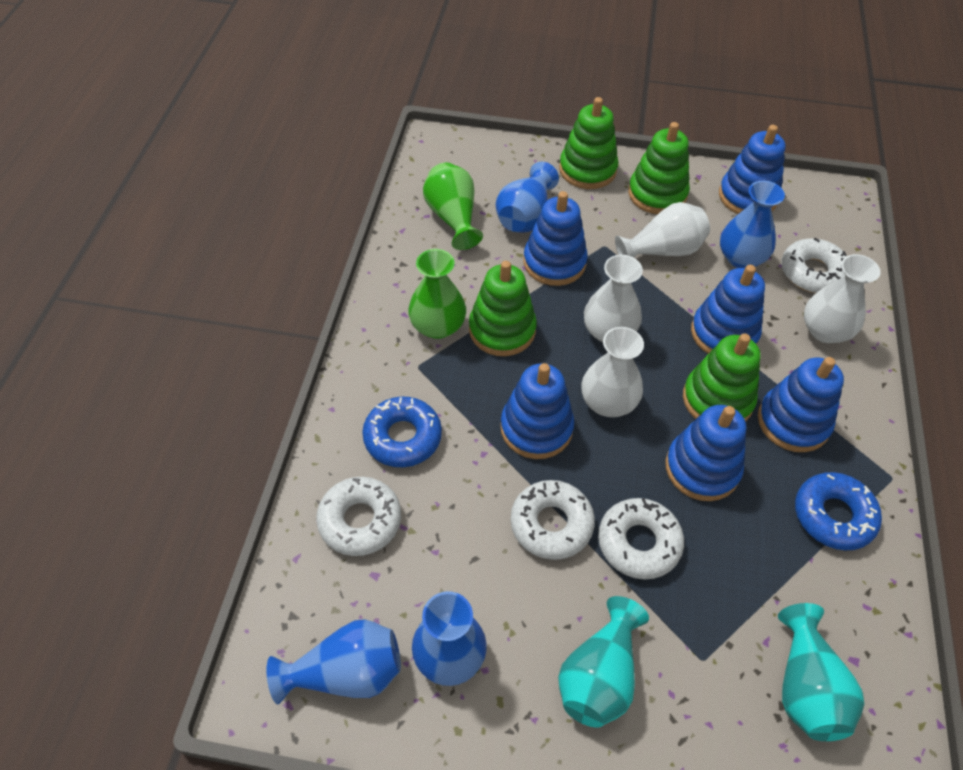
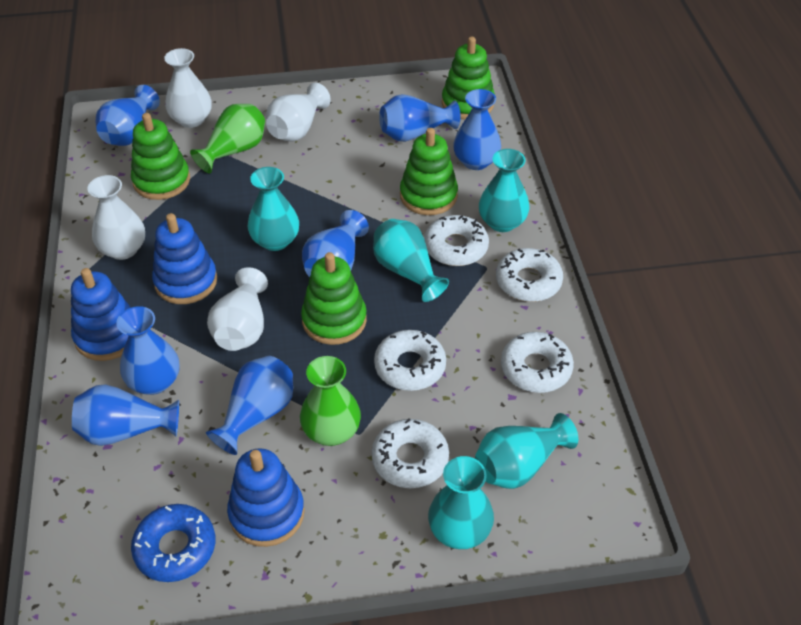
blue donut: 2 -> 1
blue stacking toy: 6 -> 3
blue vase: 4 -> 7
turquoise vase: 2 -> 5
white donut: 4 -> 5

